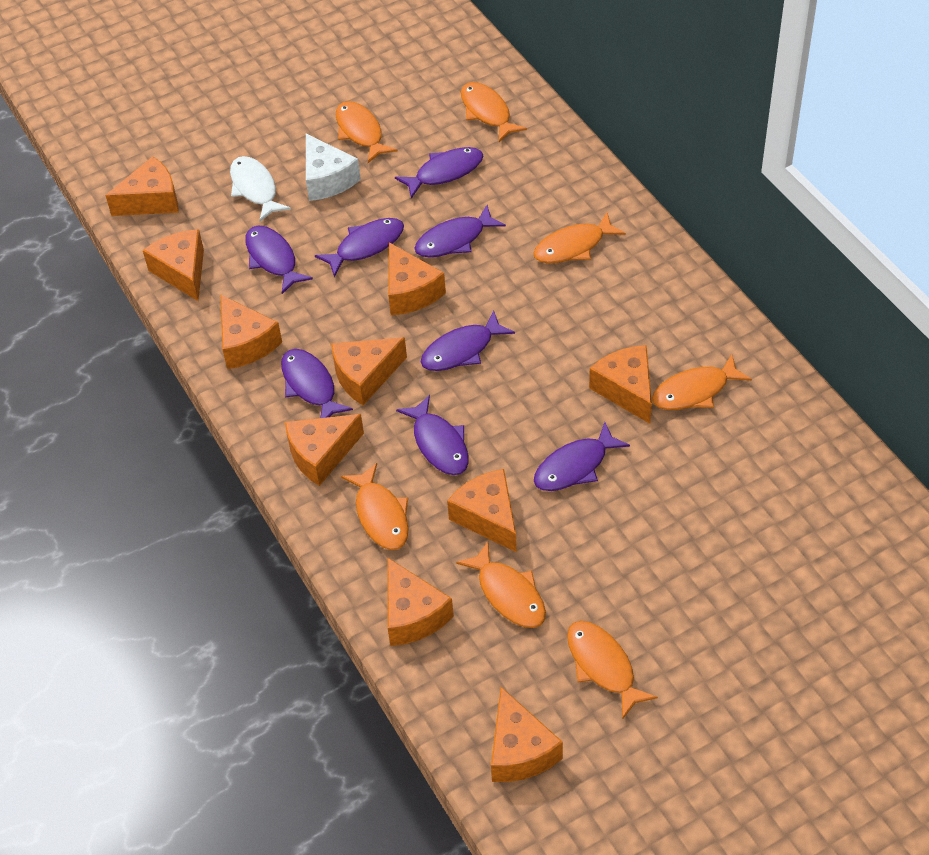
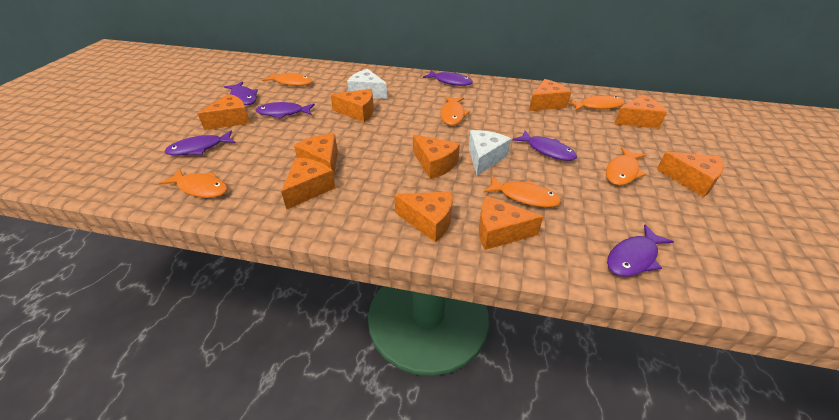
orange fish: 7 -> 6
purple fish: 8 -> 6
white cheese: 1 -> 2
white fish: 1 -> 0

